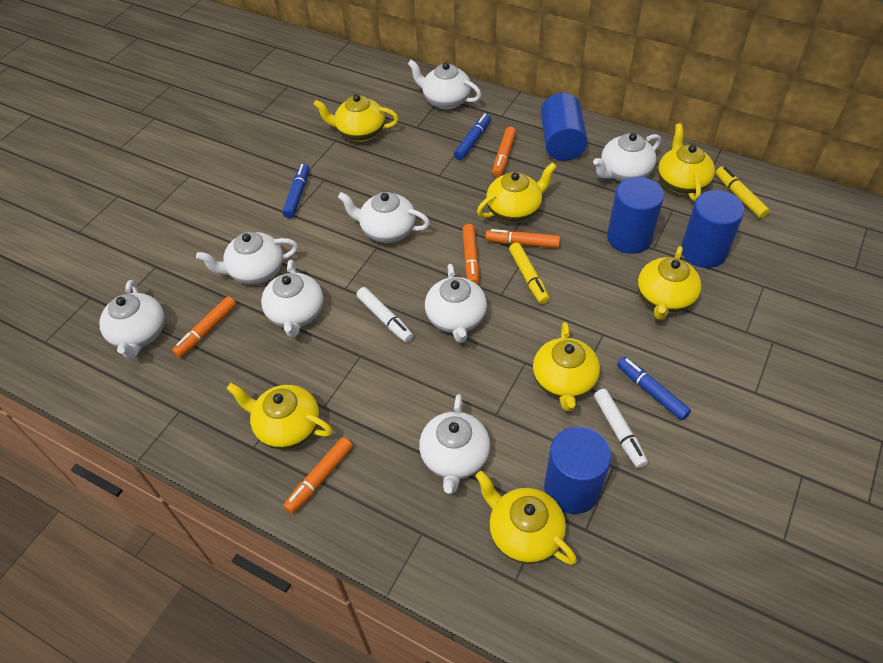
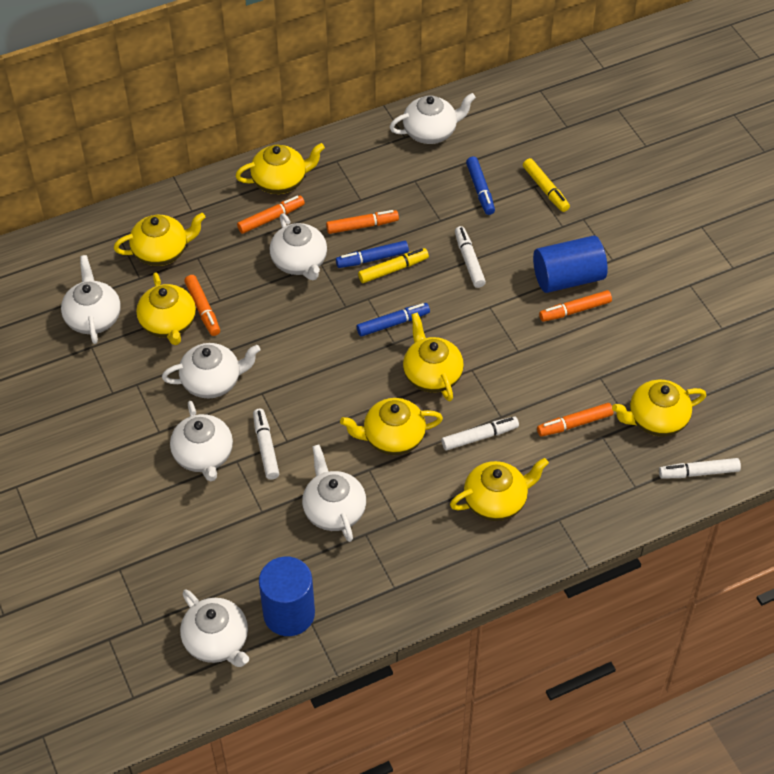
blue cylinder: 4 -> 2
white marker: 2 -> 4
white teapot: 8 -> 7

